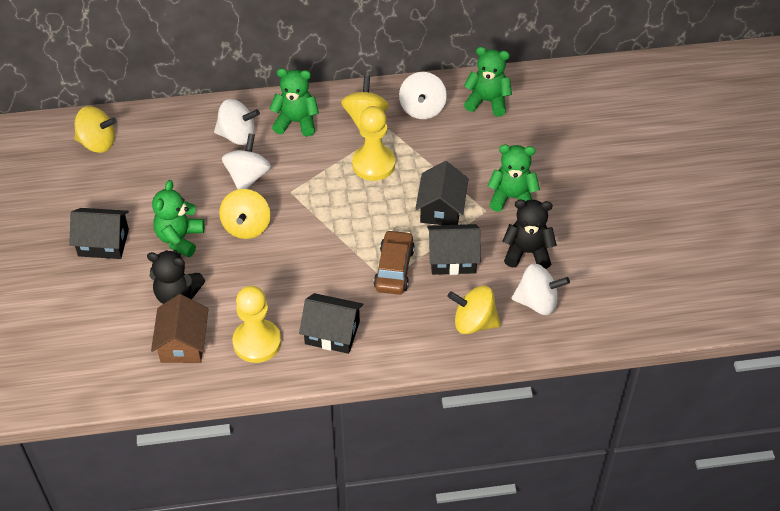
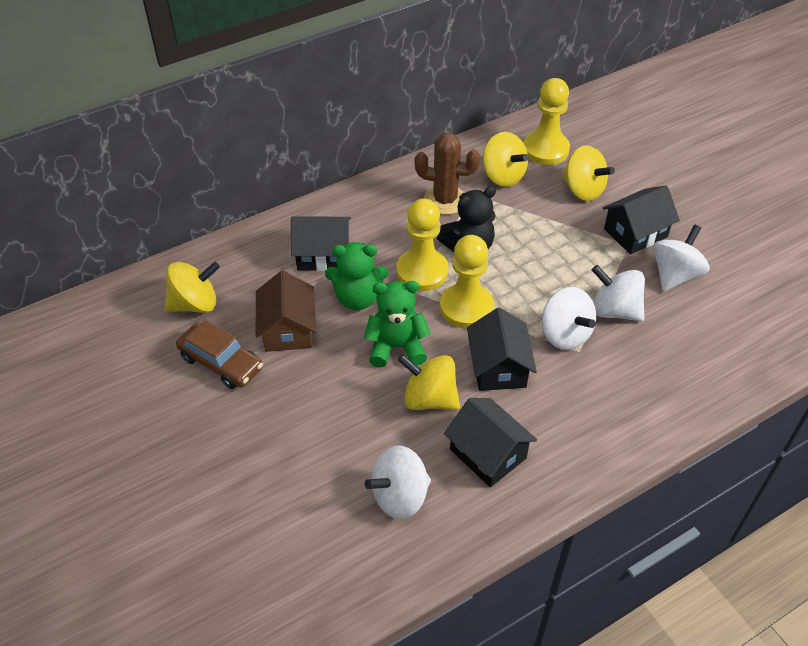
black teddy bear: 2 -> 1
brown cactus: 0 -> 1
green teddy bear: 4 -> 2
yellow pawn: 2 -> 3

